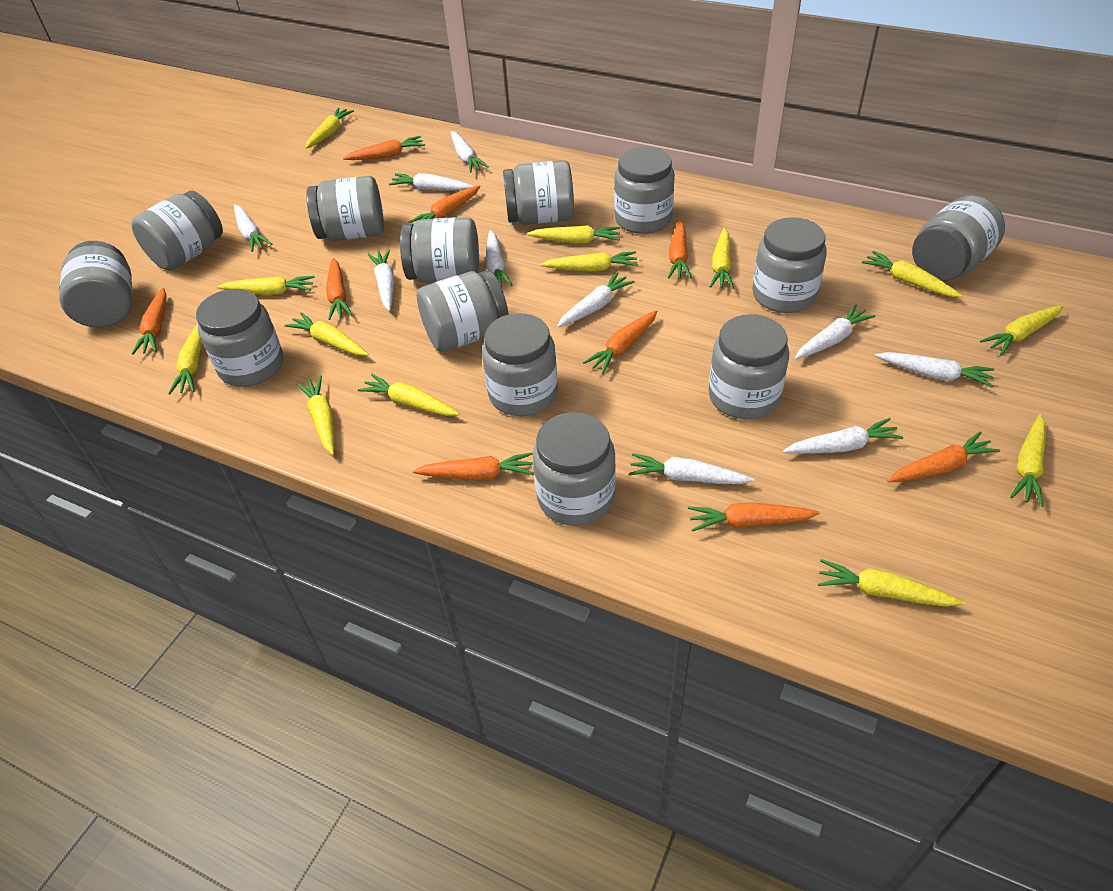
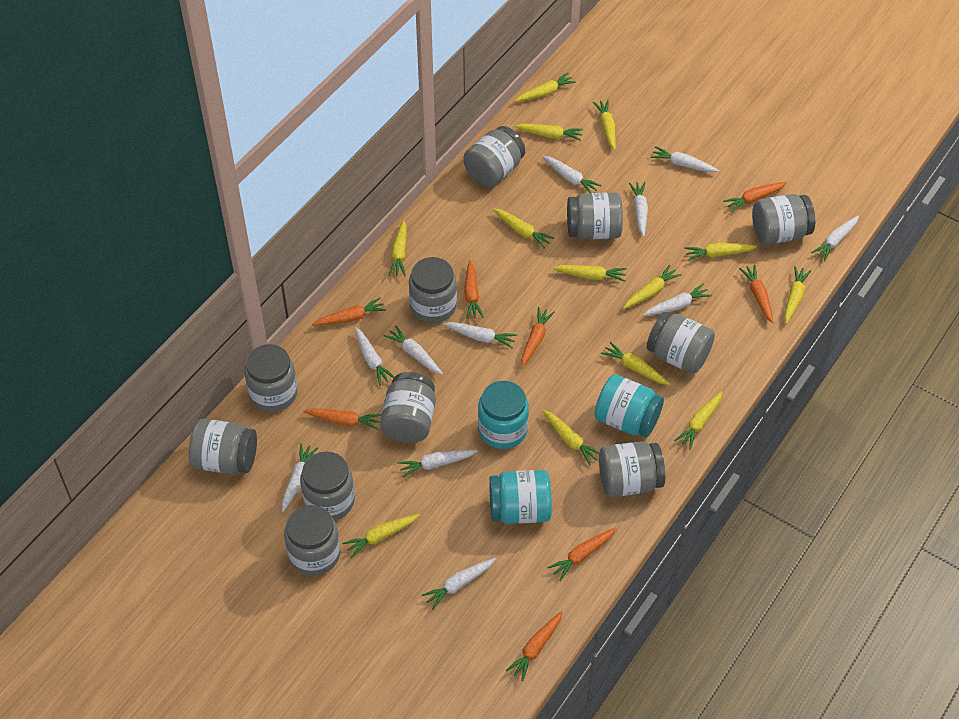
grey jar: 13 -> 11
orange carrot: 9 -> 8
turquoise jar: 0 -> 3
white carrot: 10 -> 11

